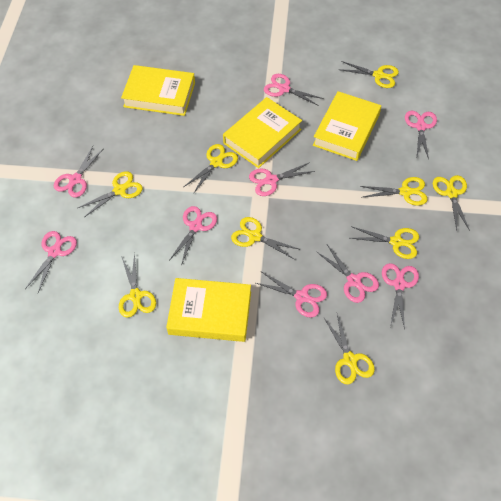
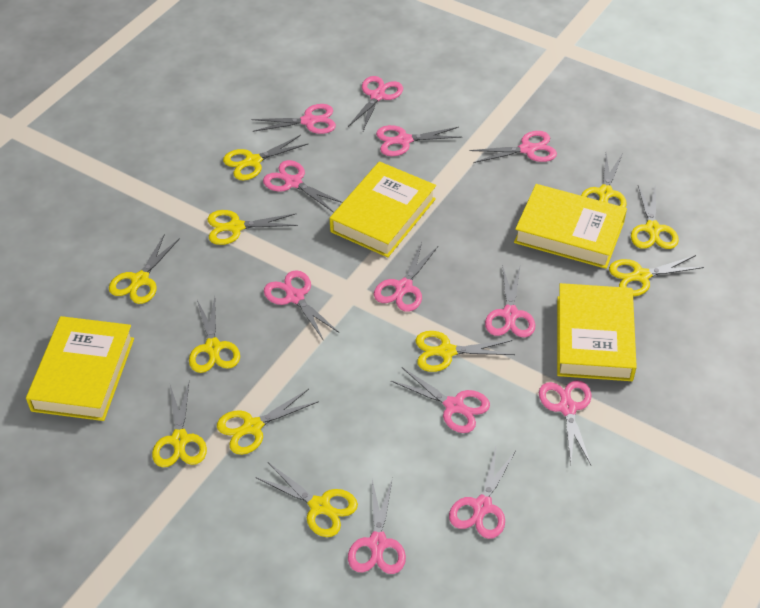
pink scissors: 9 -> 12
yellow scissors: 9 -> 11

